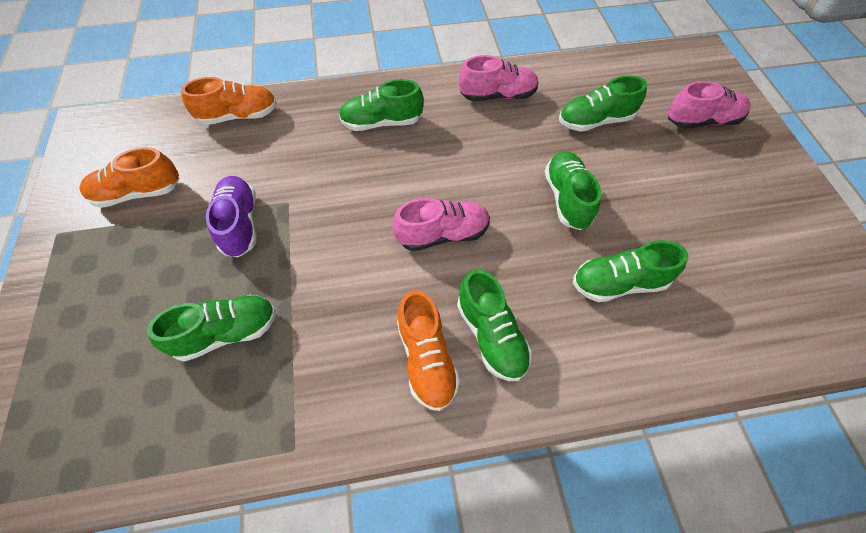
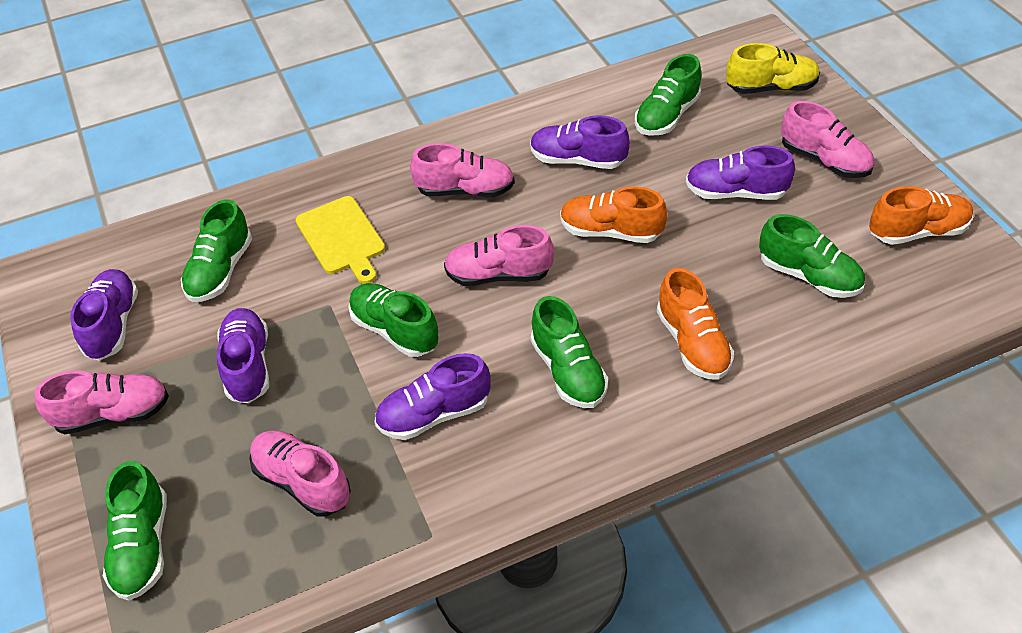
pink shoe: 3 -> 5
purple shoe: 1 -> 5
yellow cutting board: 0 -> 1
yellow shoe: 0 -> 1

